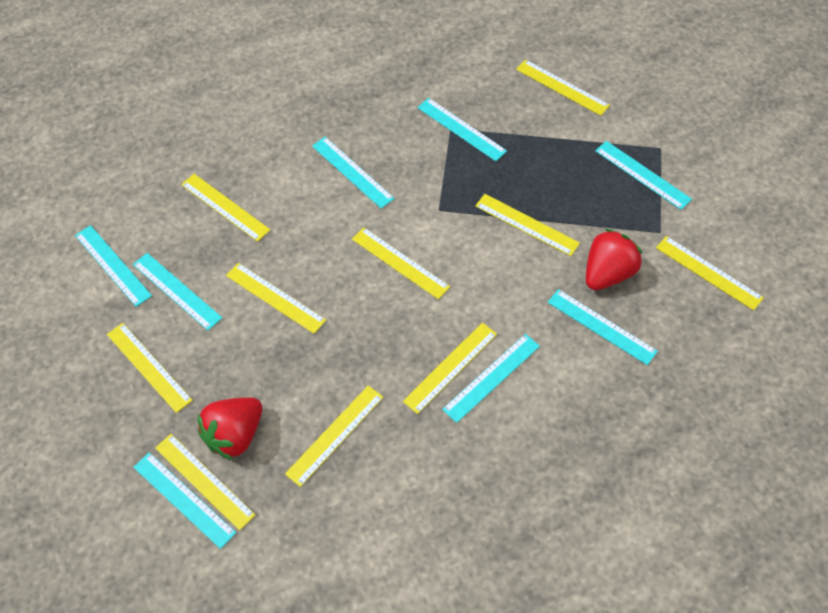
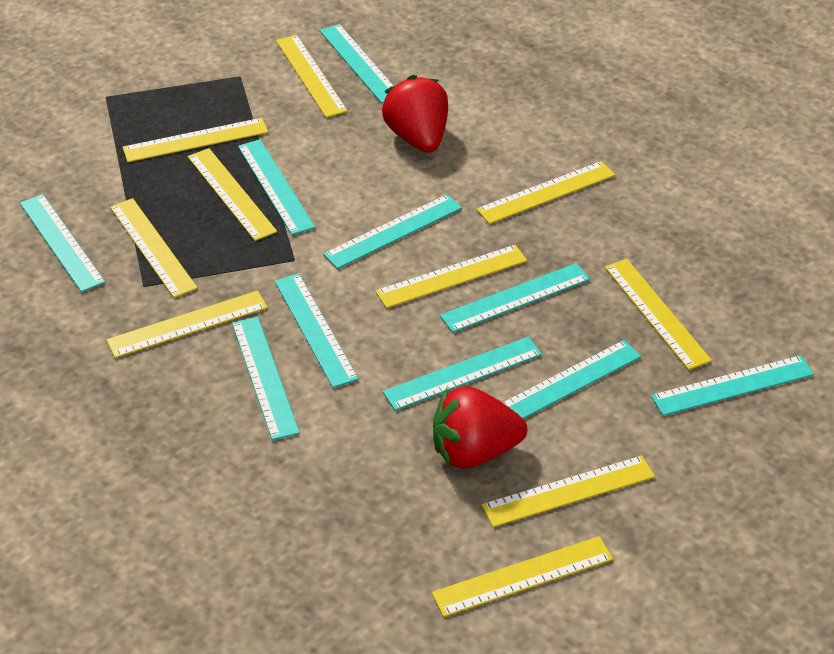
turquoise ruler: 8 -> 10

